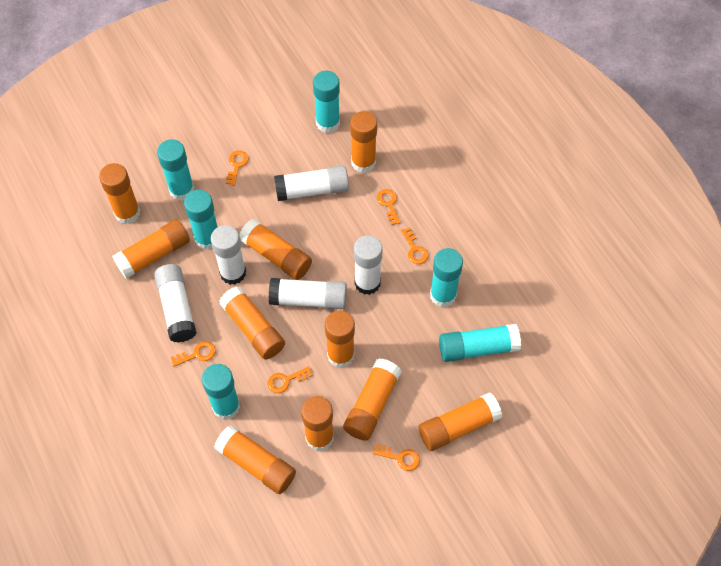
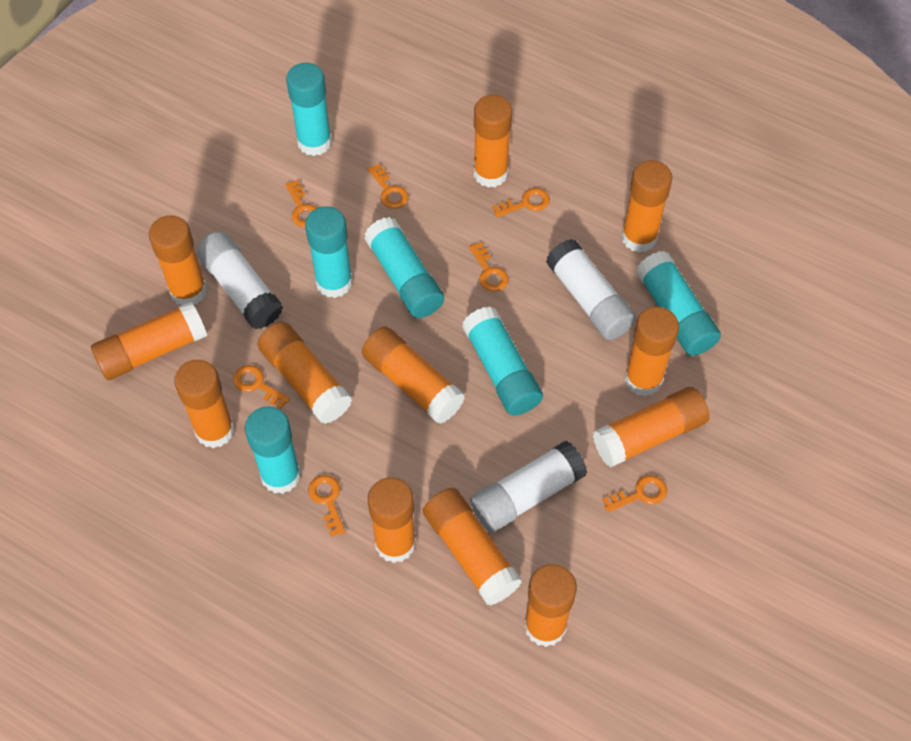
orange glue stick: 10 -> 12
orange key: 6 -> 7
white glue stick: 5 -> 3

